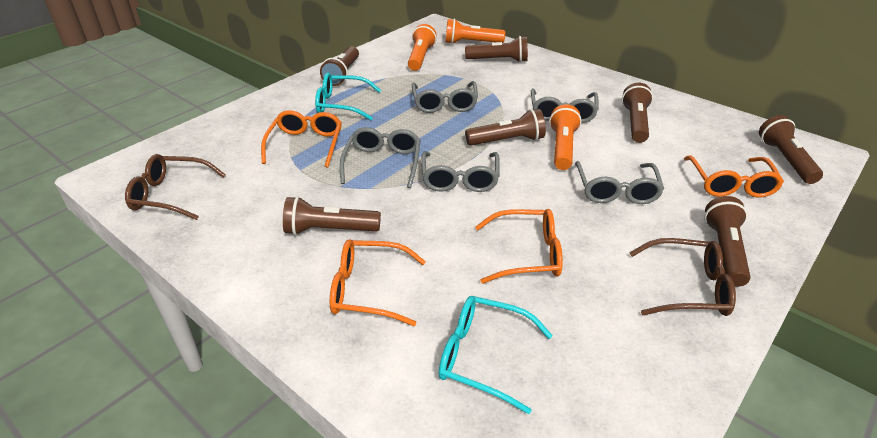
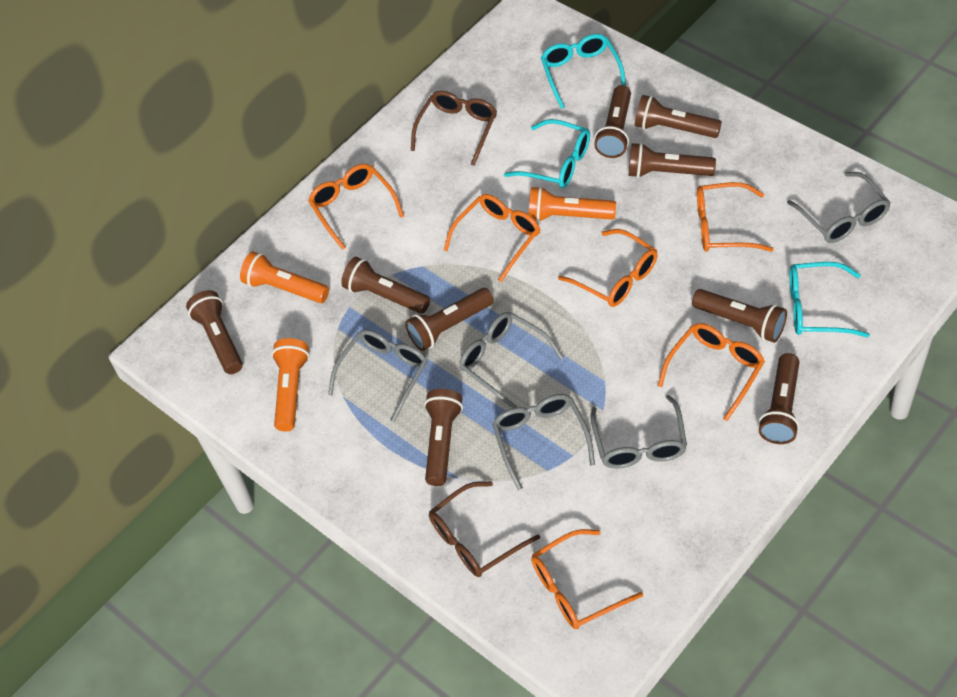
brown flashlight: 7 -> 9
orange glasses: 4 -> 6
turquoise glasses: 2 -> 3

